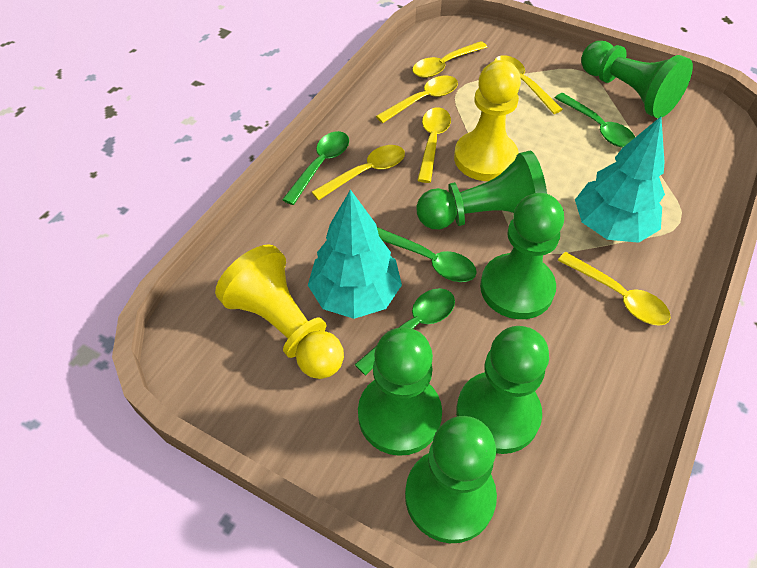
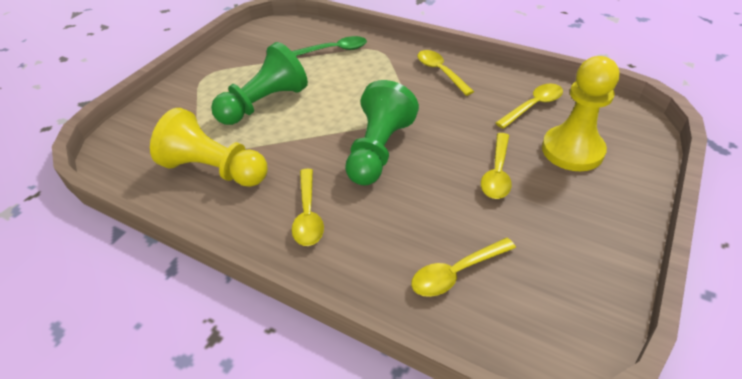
green pawn: 6 -> 2
green spoon: 4 -> 1
turquoise tree: 2 -> 0
yellow spoon: 6 -> 5

